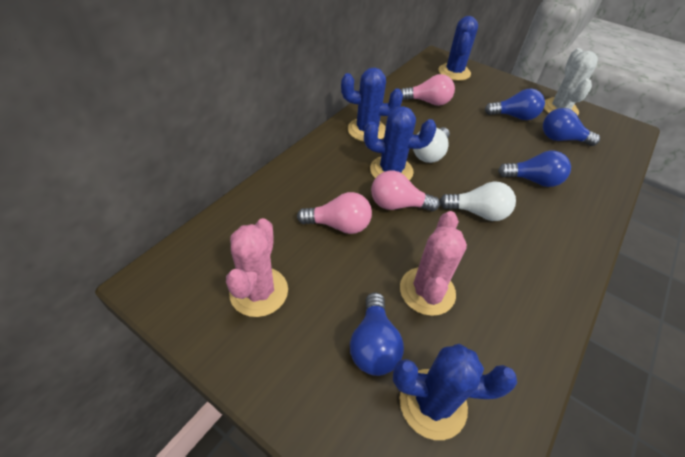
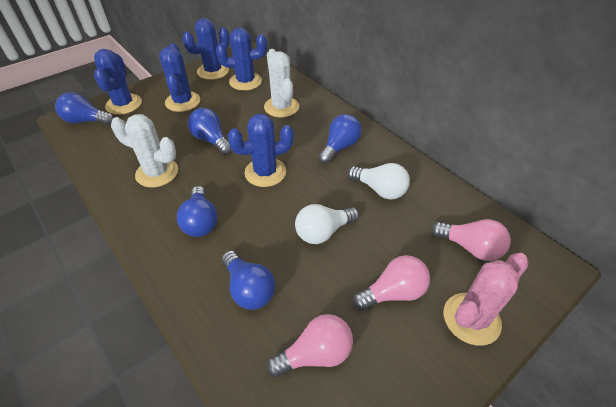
blue cactus: 4 -> 5
blue light bulb: 4 -> 5
pink cactus: 2 -> 1
white cactus: 1 -> 2

